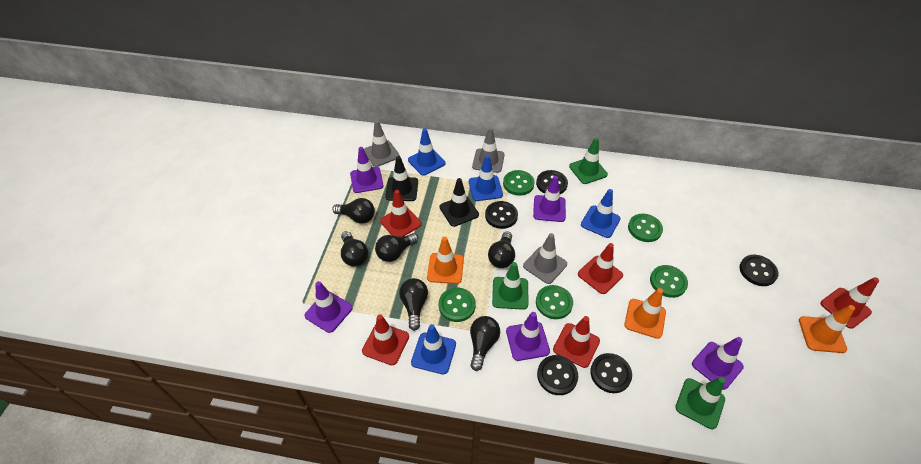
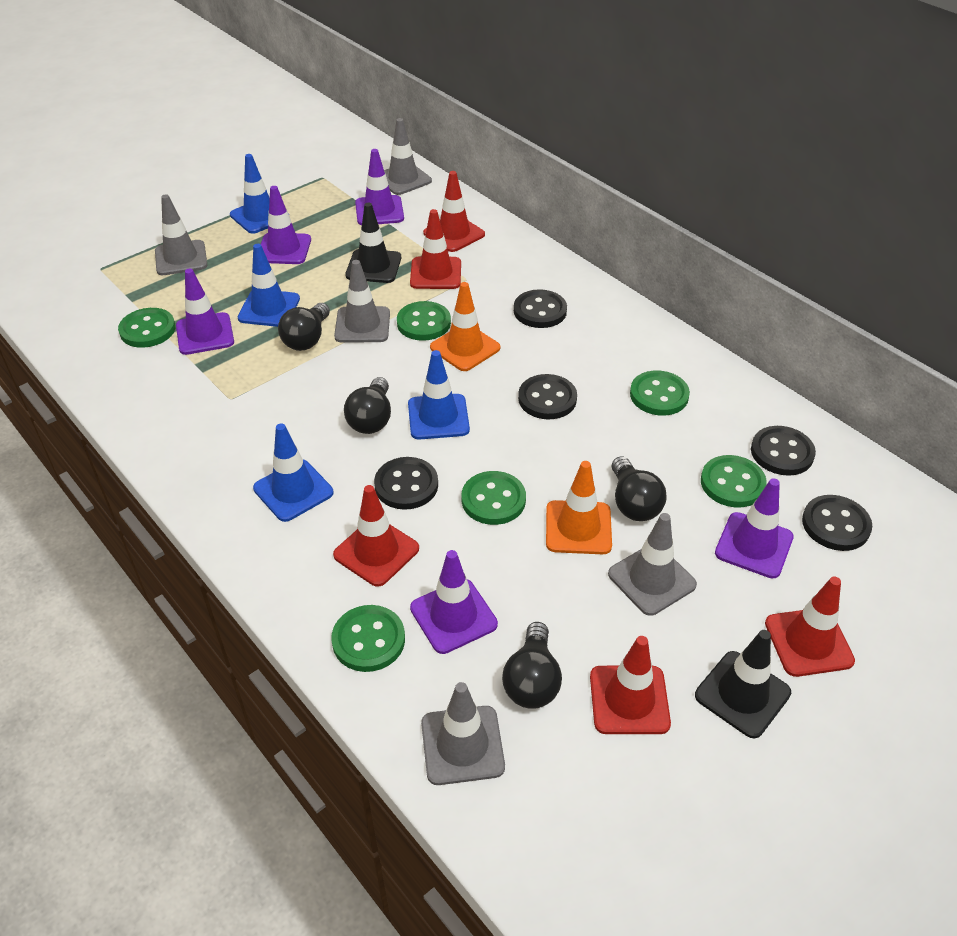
black light bulb: 6 -> 4
green button: 5 -> 6
green traffic cone: 3 -> 0
grey traffic cone: 3 -> 5
orange traffic cone: 3 -> 2

